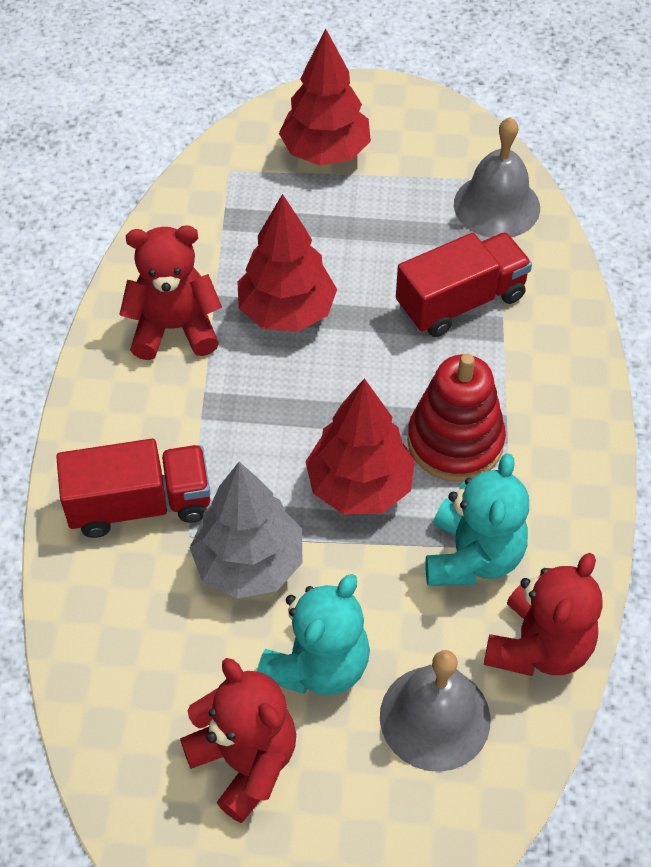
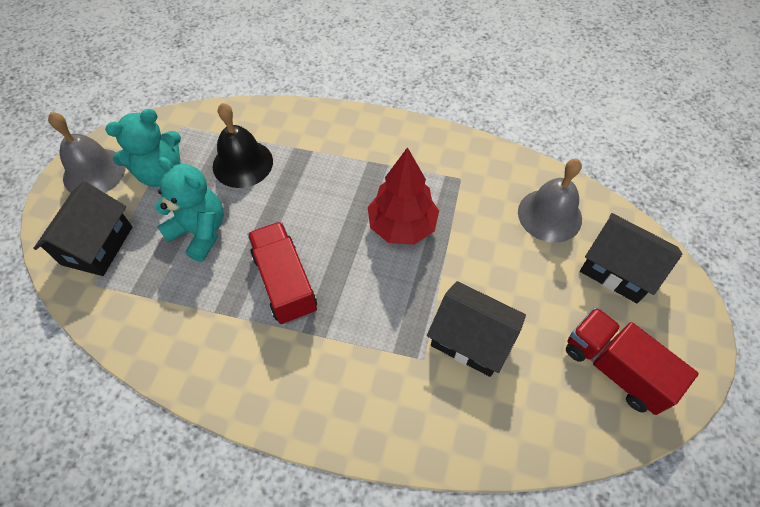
black bell: 0 -> 1
black house: 0 -> 3
grey tree: 1 -> 0
red stacking toy: 1 -> 0
red teddy bear: 3 -> 0
red tree: 3 -> 1

